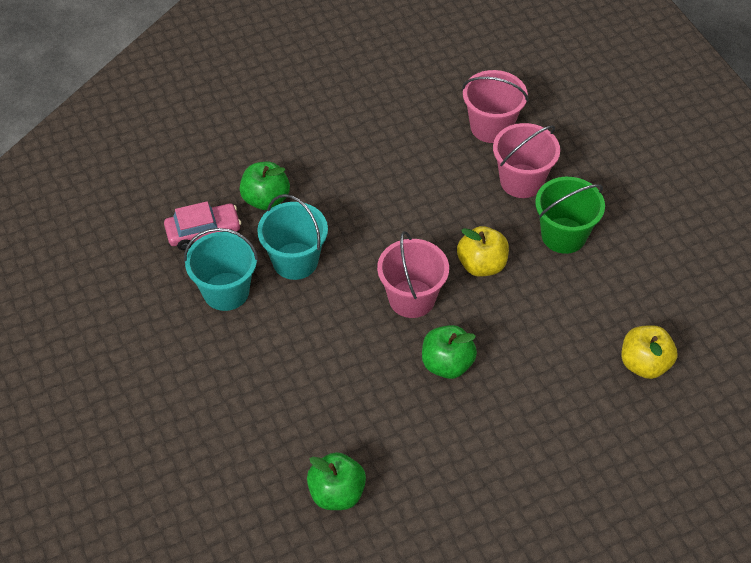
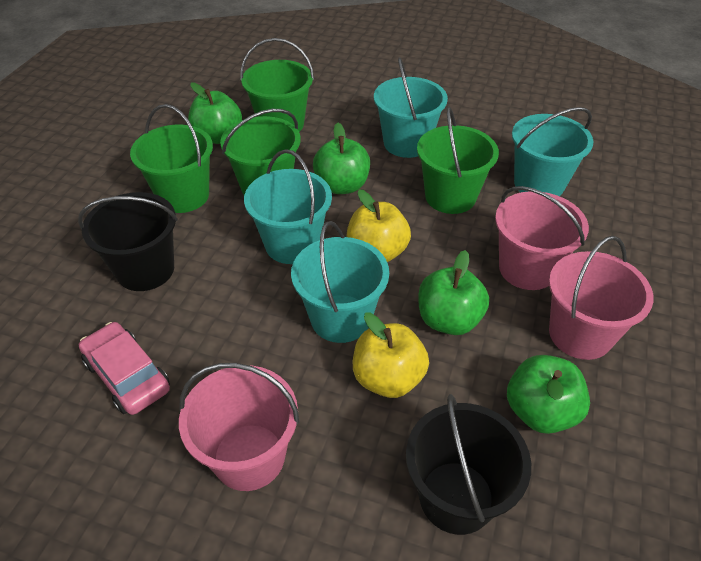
black bucket: 0 -> 2
green apple: 3 -> 4
green bucket: 1 -> 4
turquoise bucket: 2 -> 4

